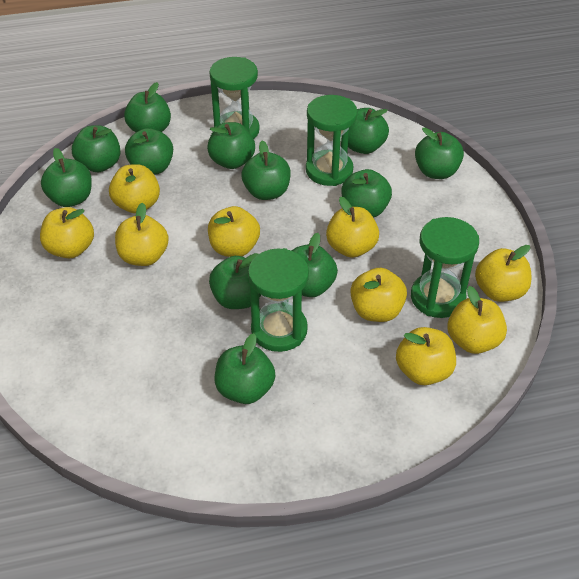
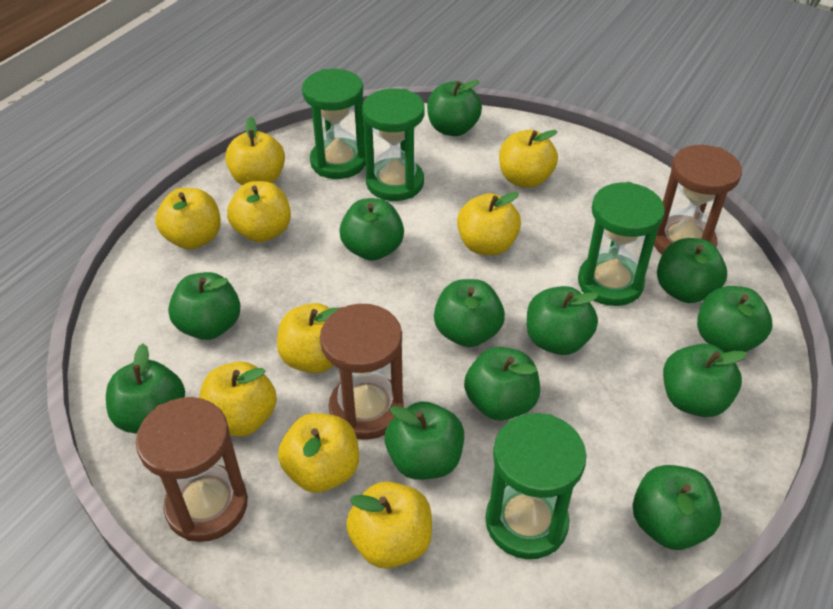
brown hourglass: 0 -> 3

